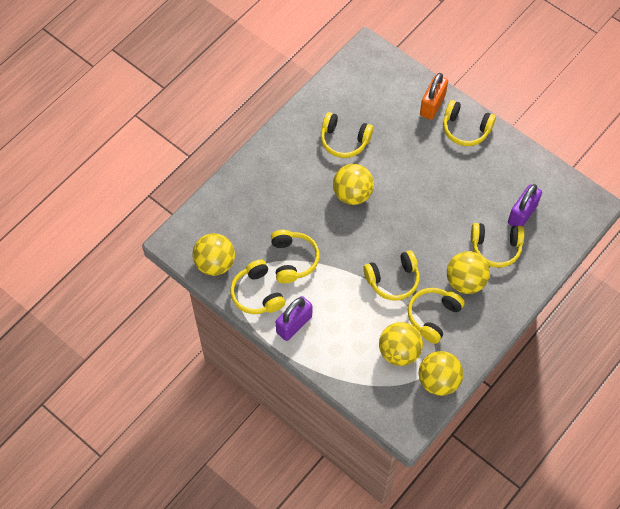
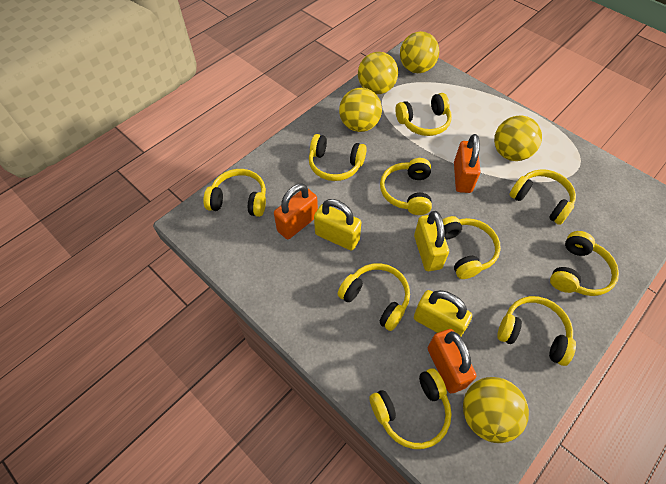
orange padlock: 1 -> 3
purple padlock: 2 -> 0
yellow headphones: 7 -> 10
yellow padlock: 0 -> 3

